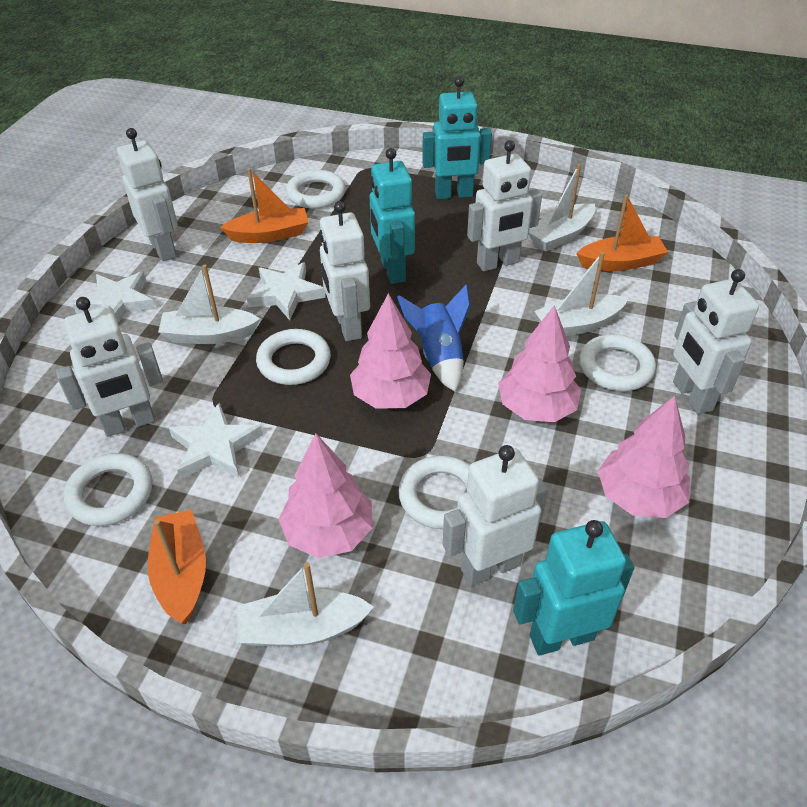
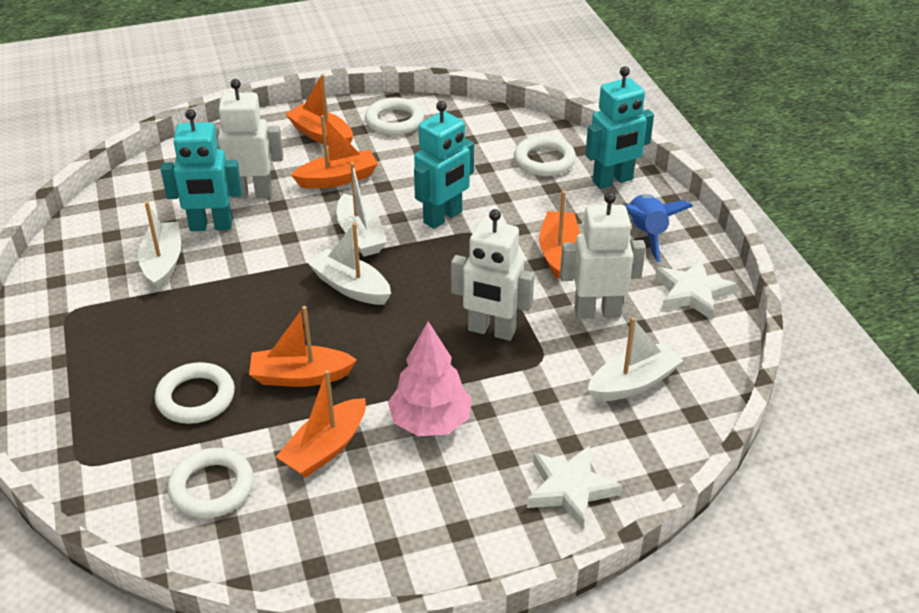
orange boat: 3 -> 5
pink tree: 4 -> 1
white ring: 5 -> 4
white robot: 6 -> 3
white star: 3 -> 2

